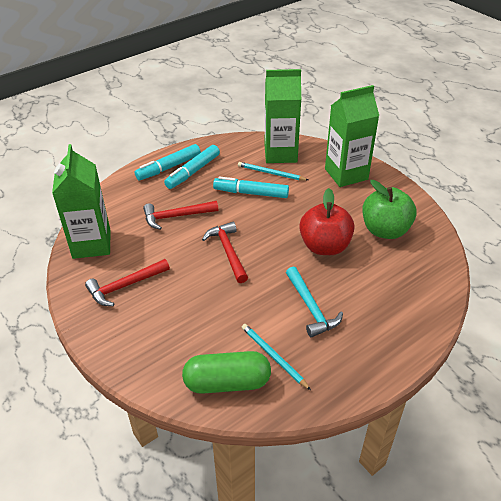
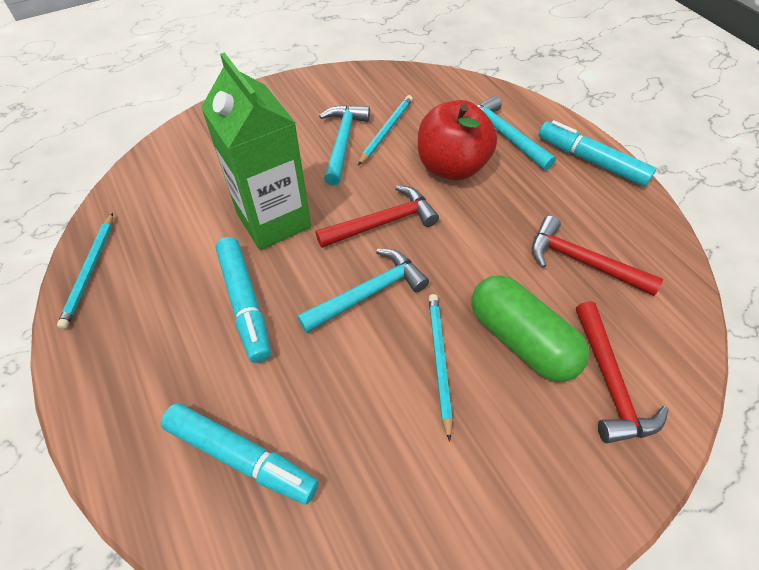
green apple: 1 -> 0
green carton: 3 -> 1
turquoise hammer: 1 -> 3
turquoise pencil: 2 -> 3

